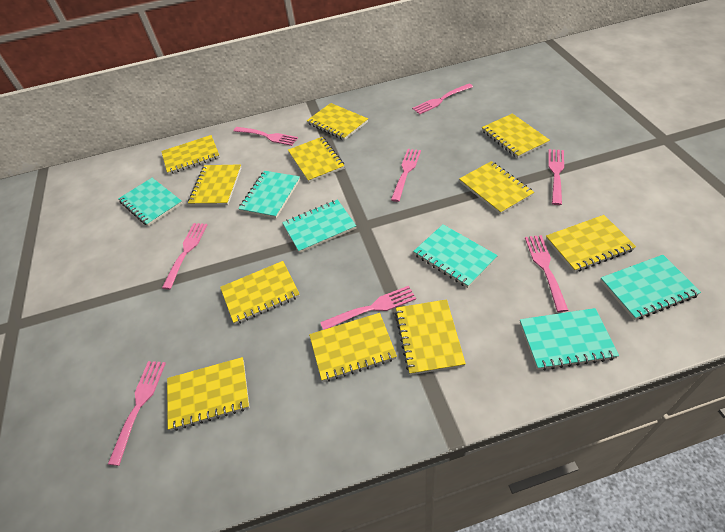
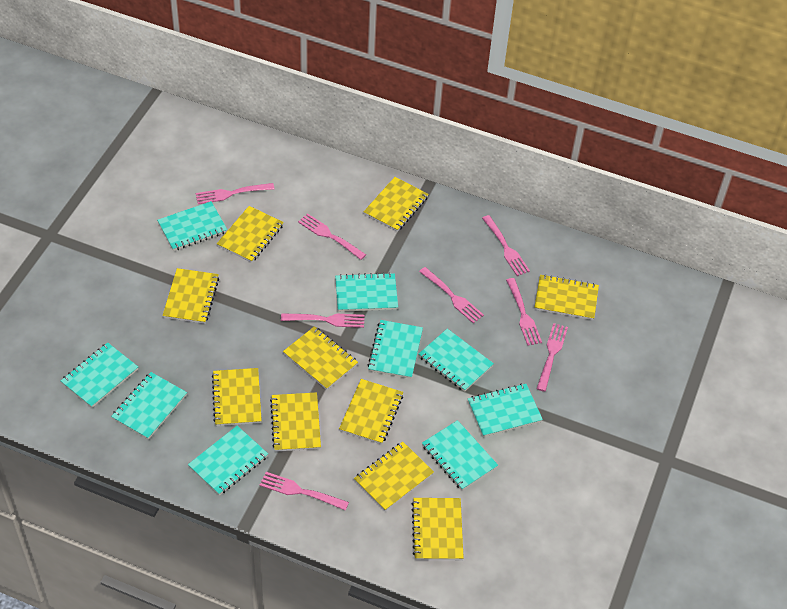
turquoise notebook: 6 -> 9
yellow notebook: 11 -> 10

